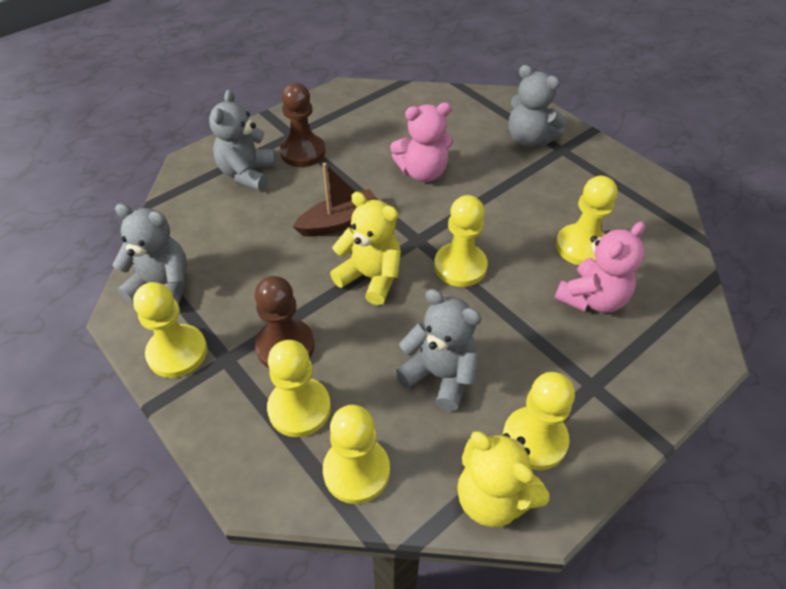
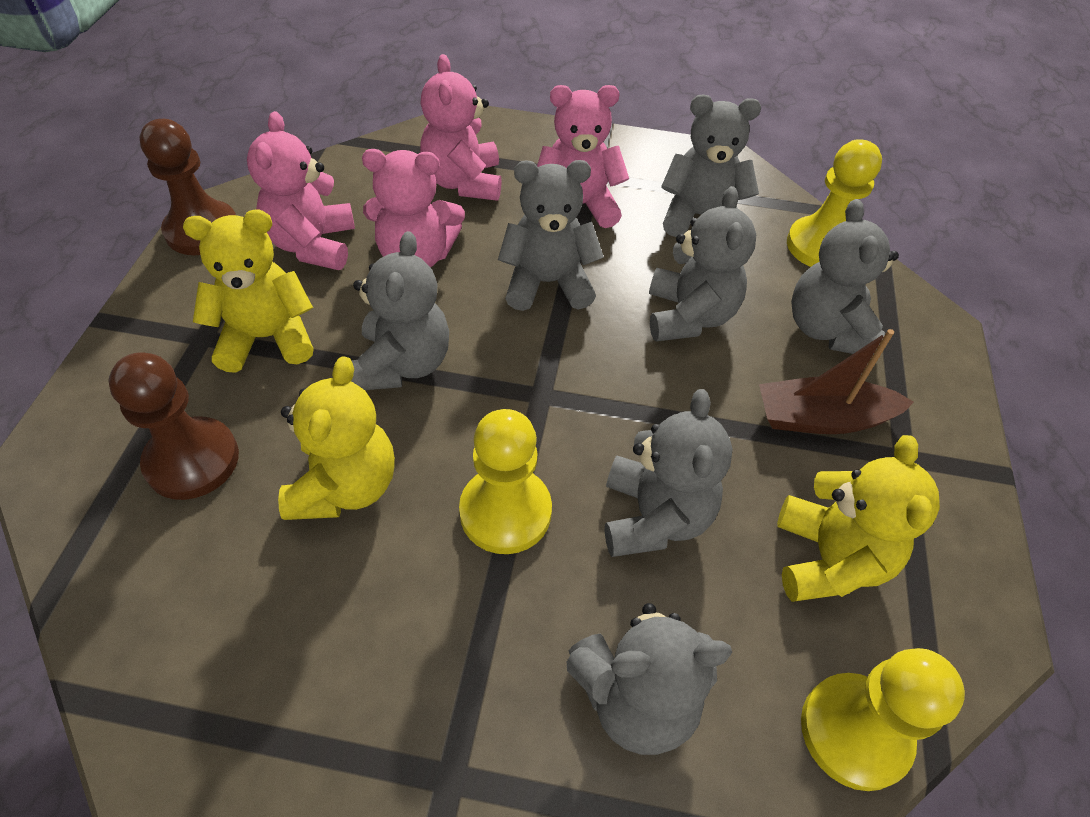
grey teddy bear: 4 -> 7
pink teddy bear: 2 -> 4
yellow pawn: 6 -> 3
yellow teddy bear: 2 -> 3

